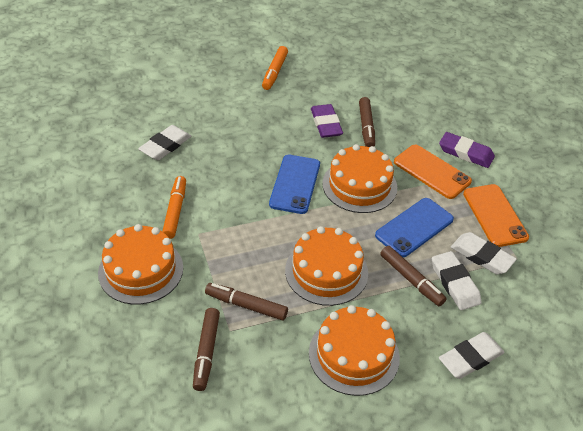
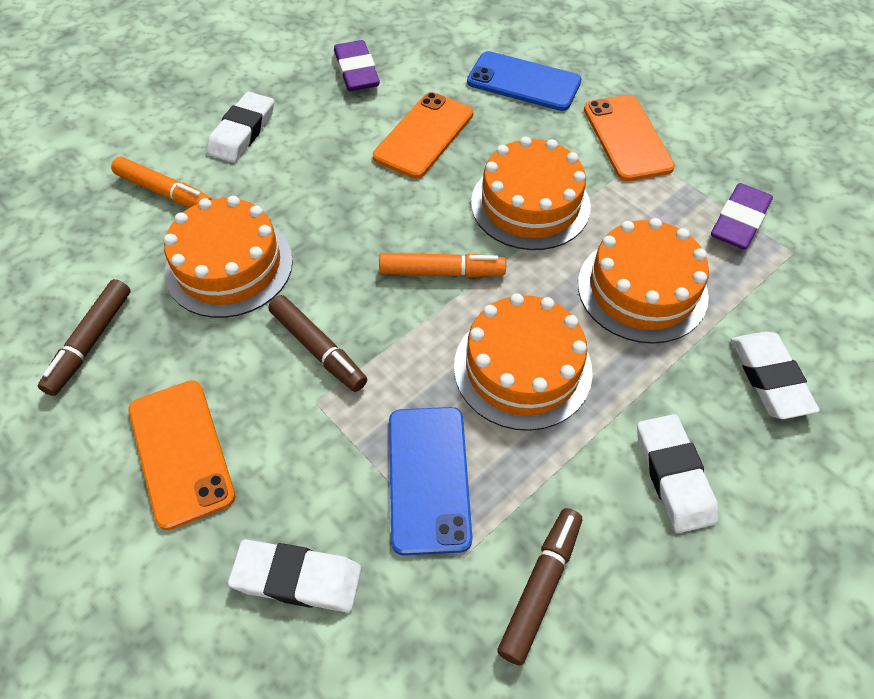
brown marker: 4 -> 3
orange phone: 2 -> 3

